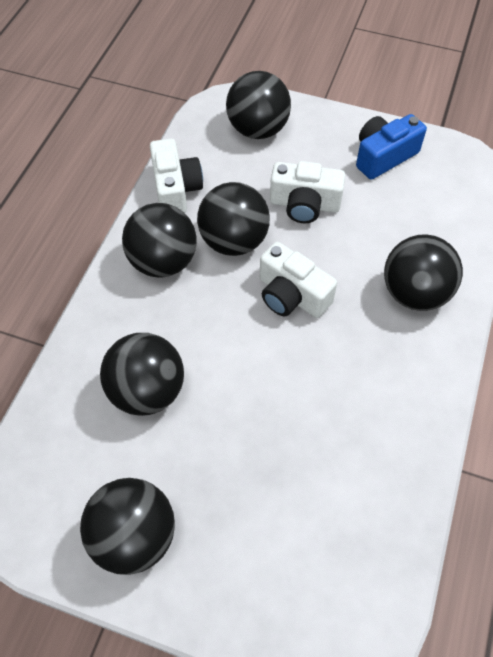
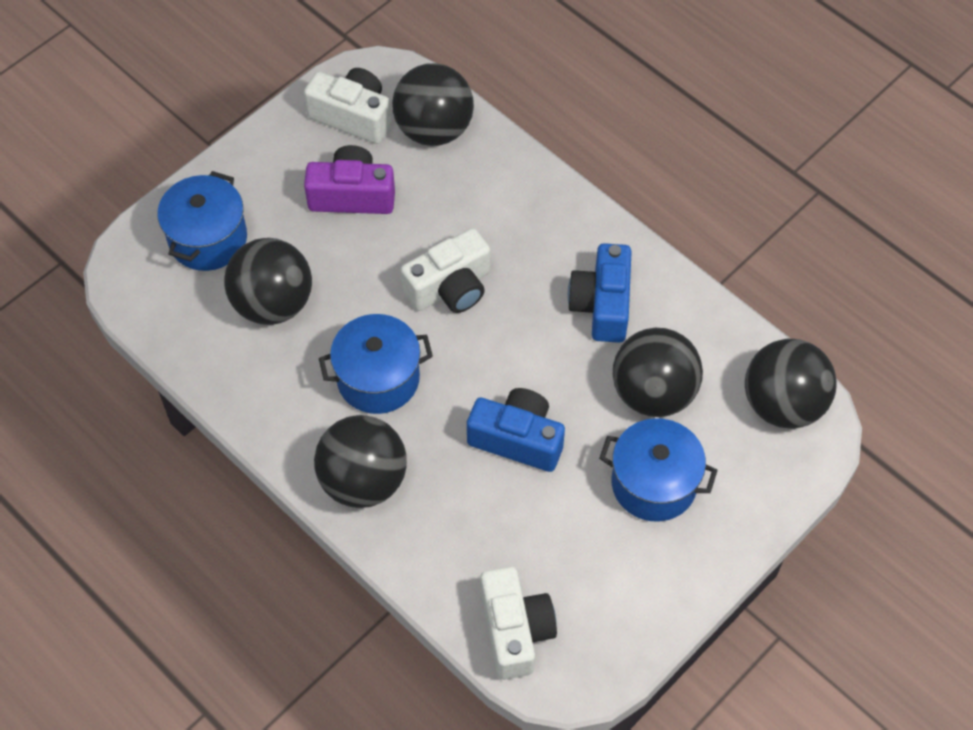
black ball: 6 -> 5
blue camera: 1 -> 2
blue pot: 0 -> 3
purple camera: 0 -> 1

